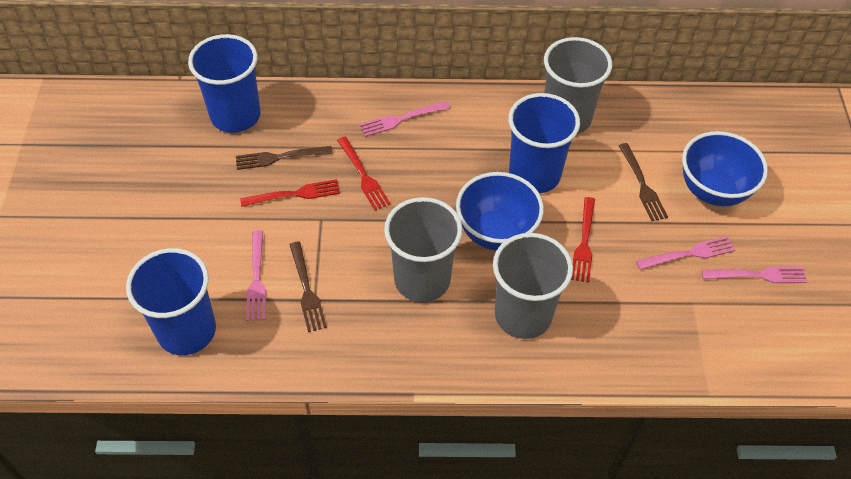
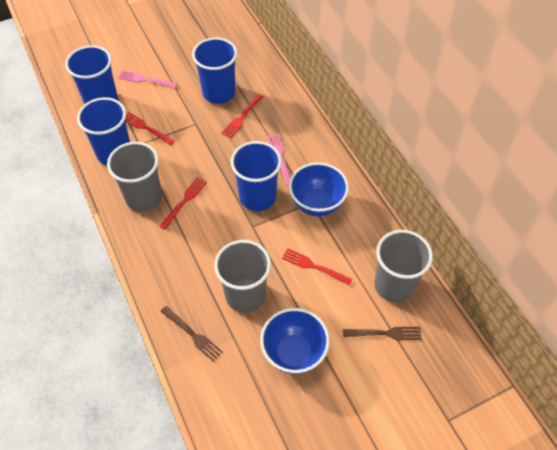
blue cup: 3 -> 4
brown fork: 3 -> 2
pink fork: 4 -> 2
red fork: 3 -> 4

